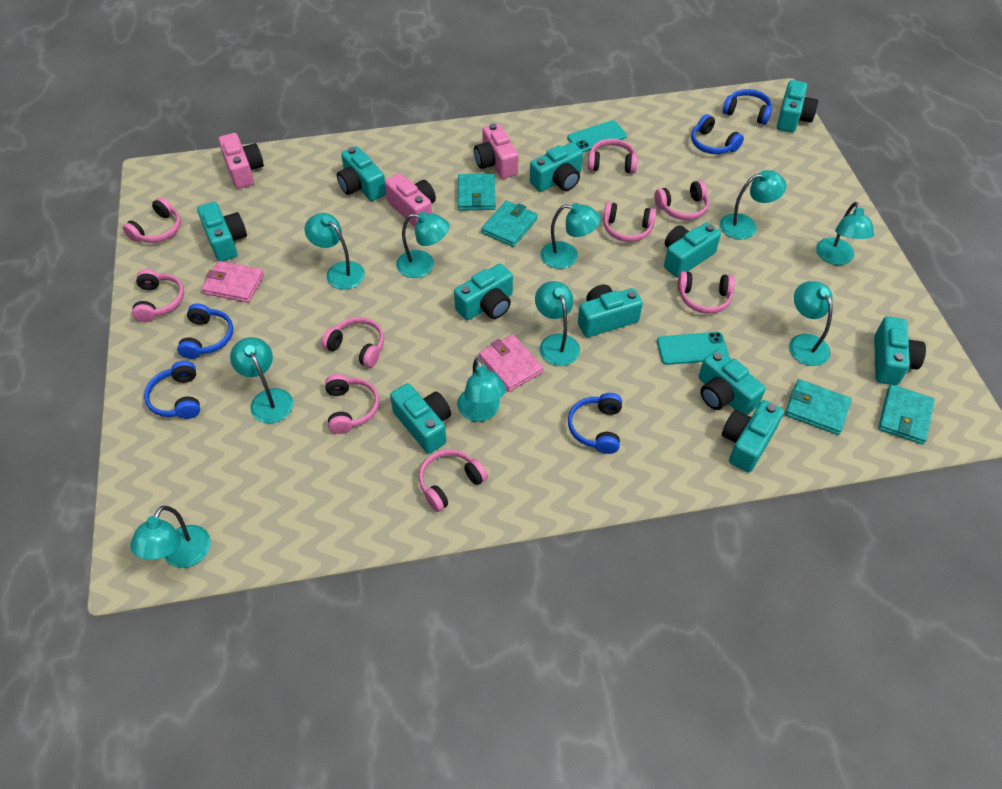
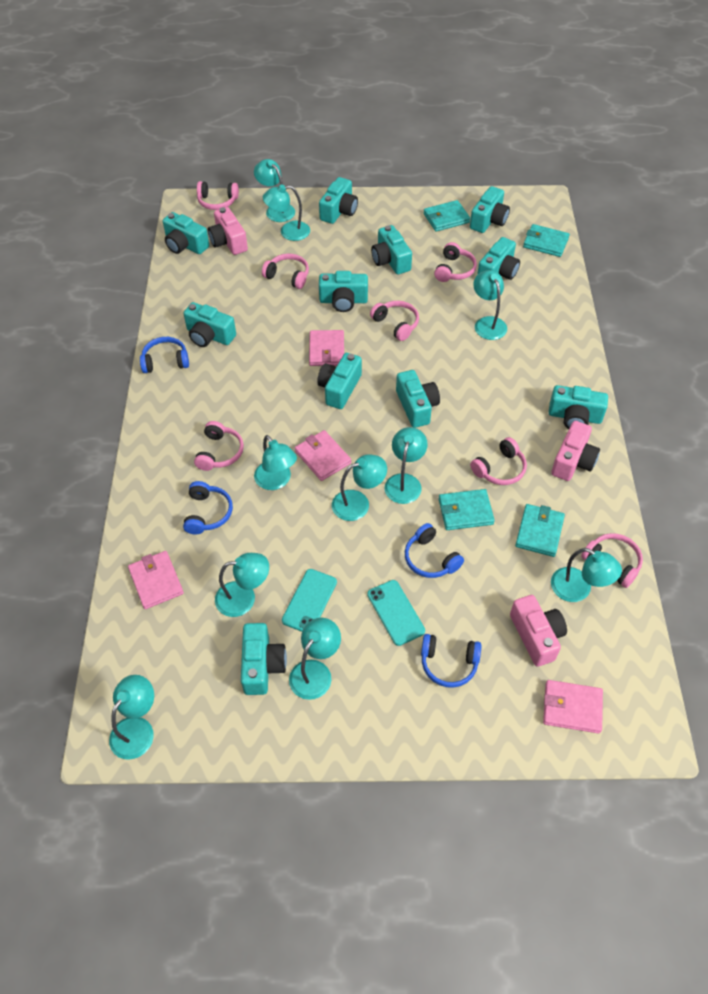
blue headphones: 5 -> 4
pink headphones: 9 -> 7
pink wallet: 2 -> 4

